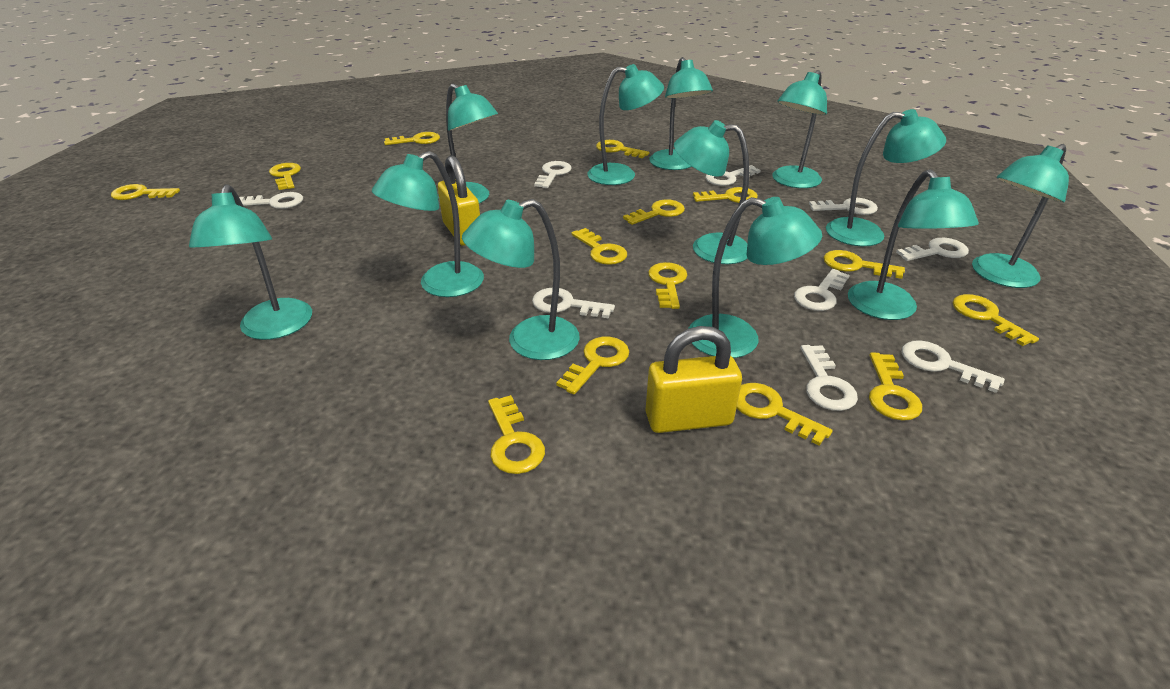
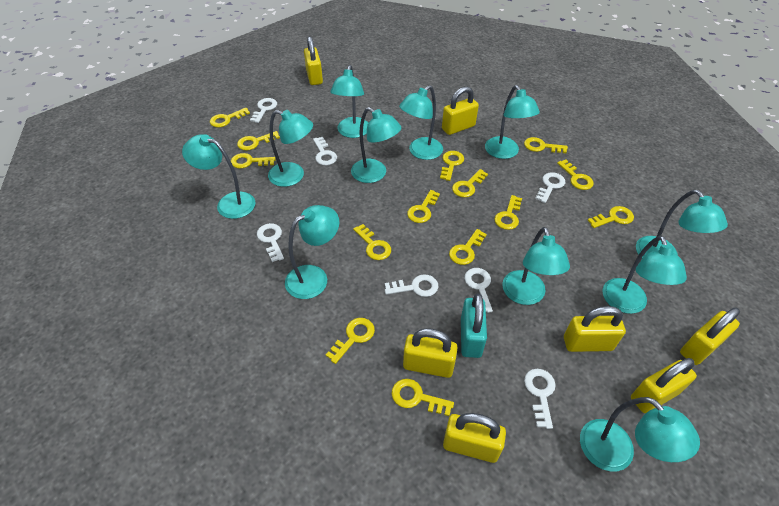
turquoise lamp: 12 -> 11
turquoise padlock: 0 -> 1
white key: 9 -> 7
yellow padlock: 2 -> 7

